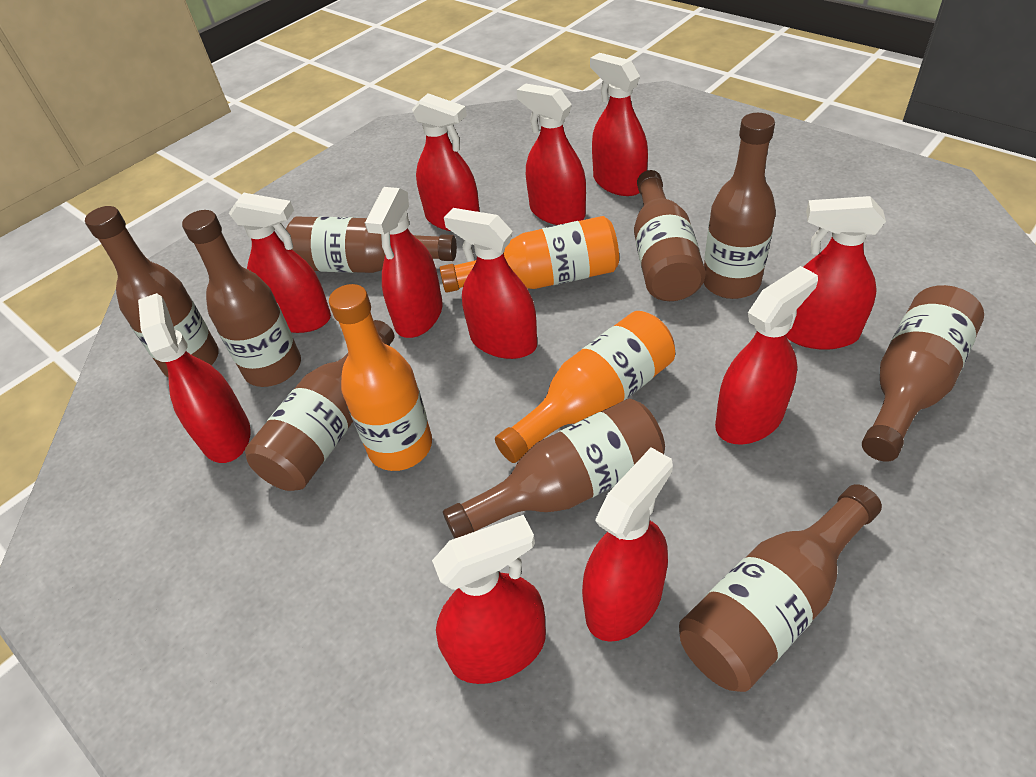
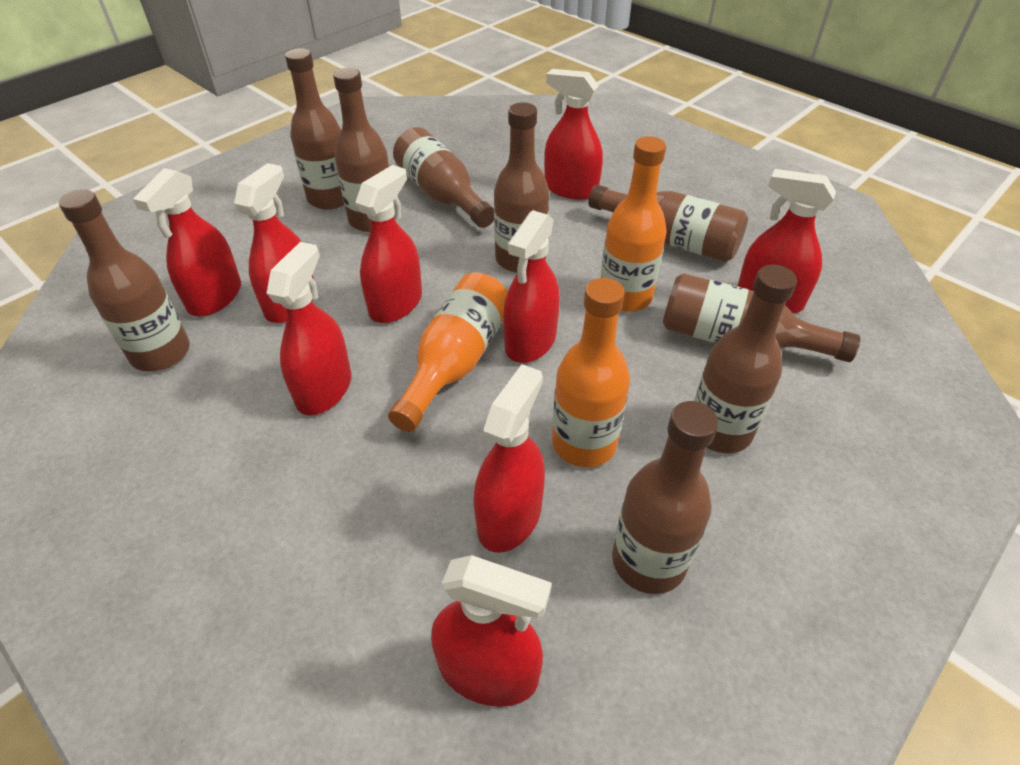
red spray bottle: 11 -> 9

